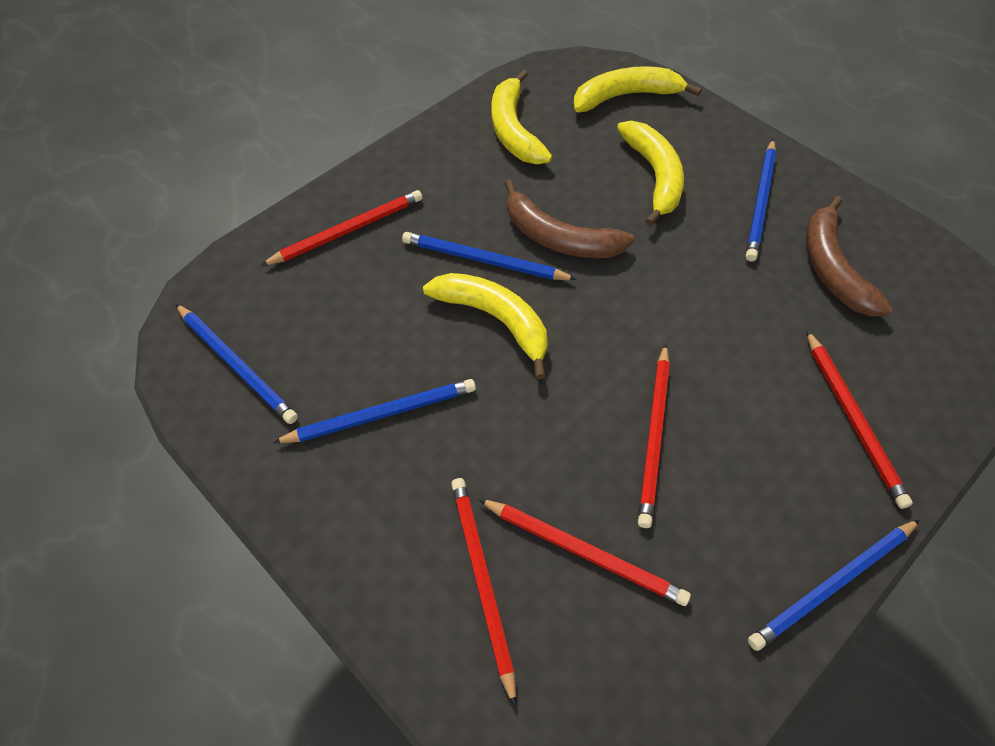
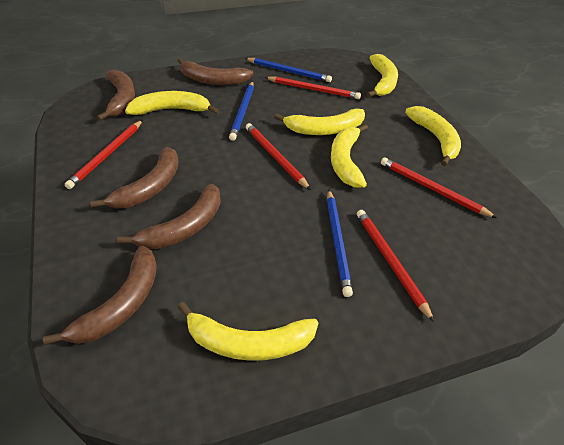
blue pencil: 5 -> 3
brown banana: 2 -> 5
yellow banana: 4 -> 6

